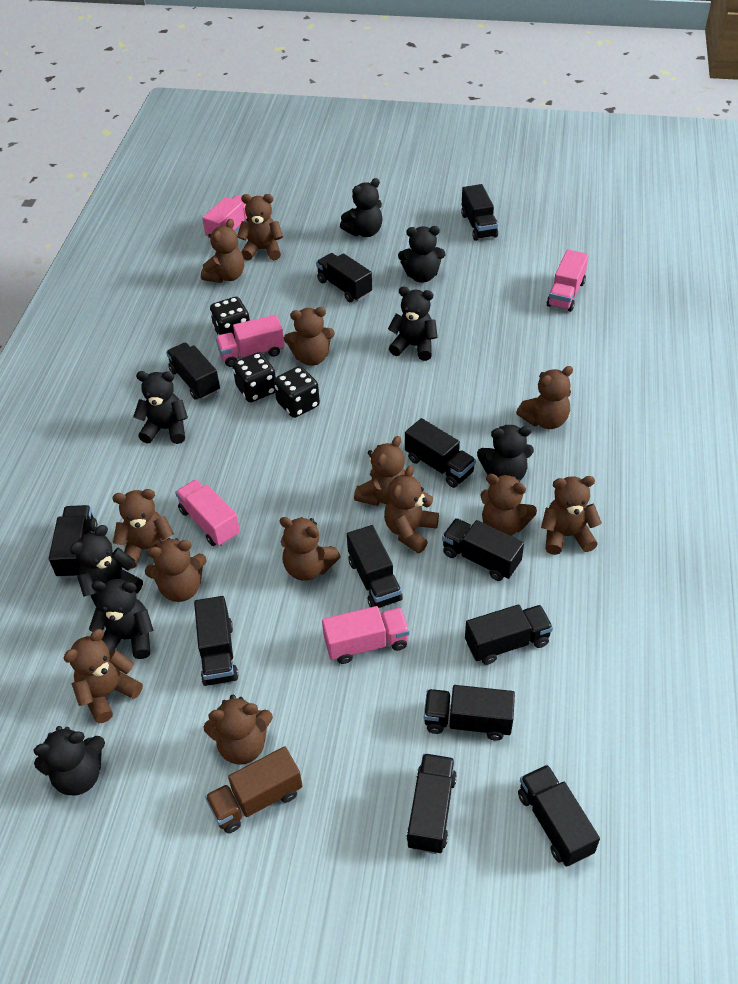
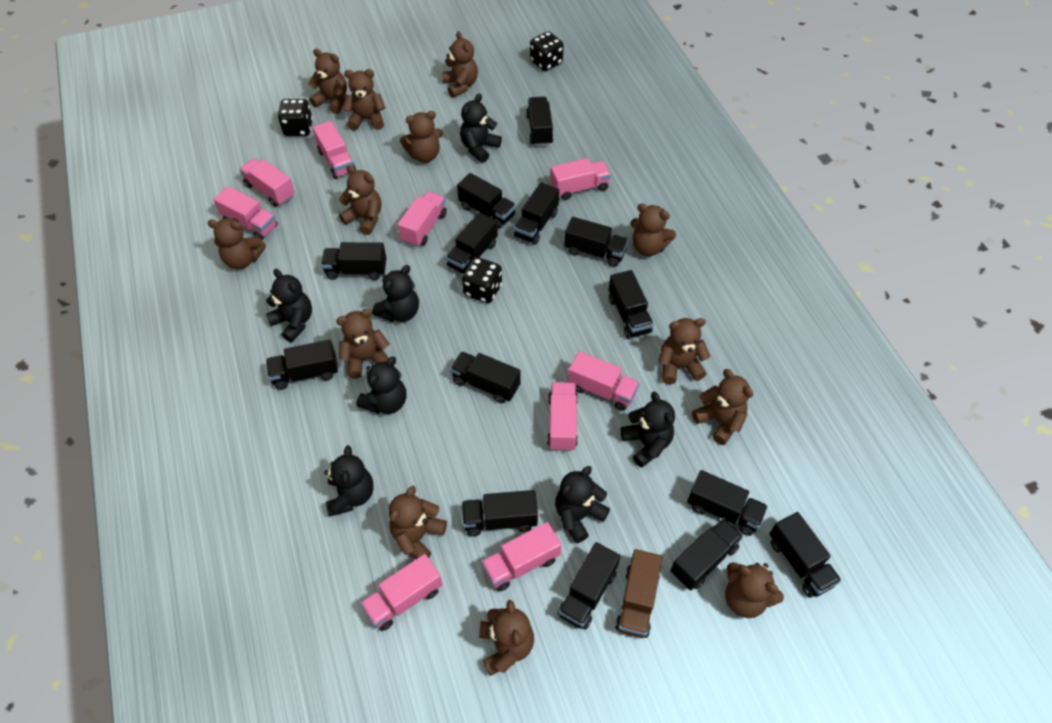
black teddy bear: 8 -> 7
black truck: 12 -> 14
pink truck: 5 -> 9

